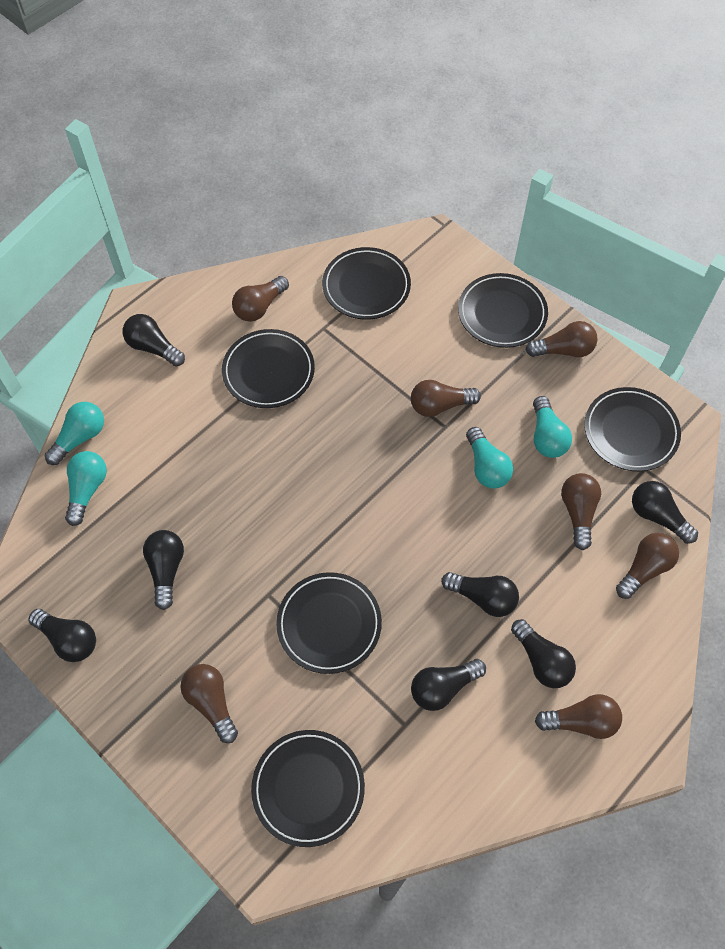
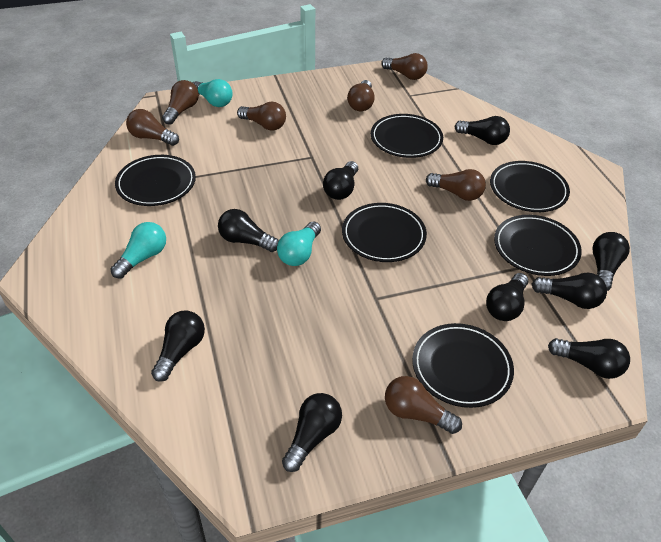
black light bulb: 7 -> 9
turquoise light bulb: 4 -> 3

